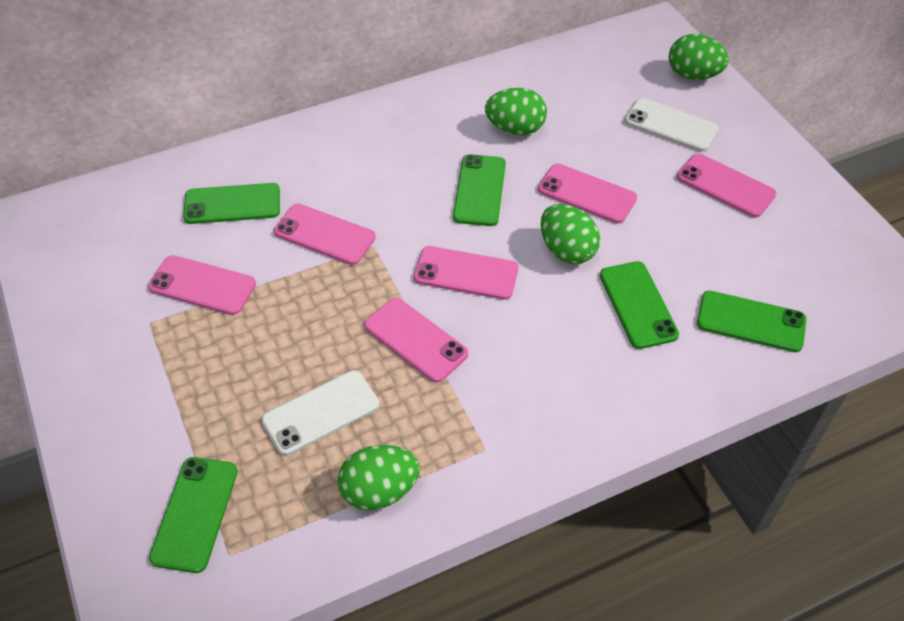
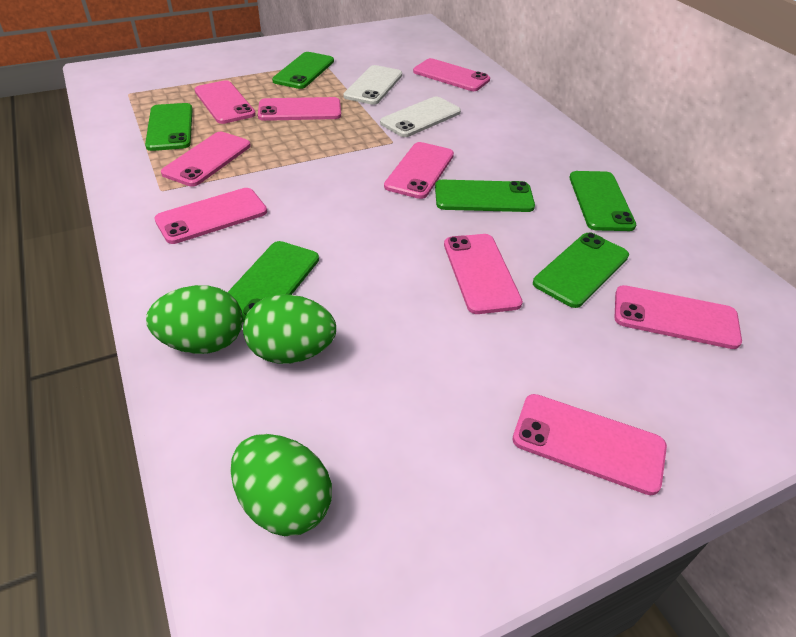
green egg: 4 -> 3
green phone: 5 -> 6
pink phone: 6 -> 9

